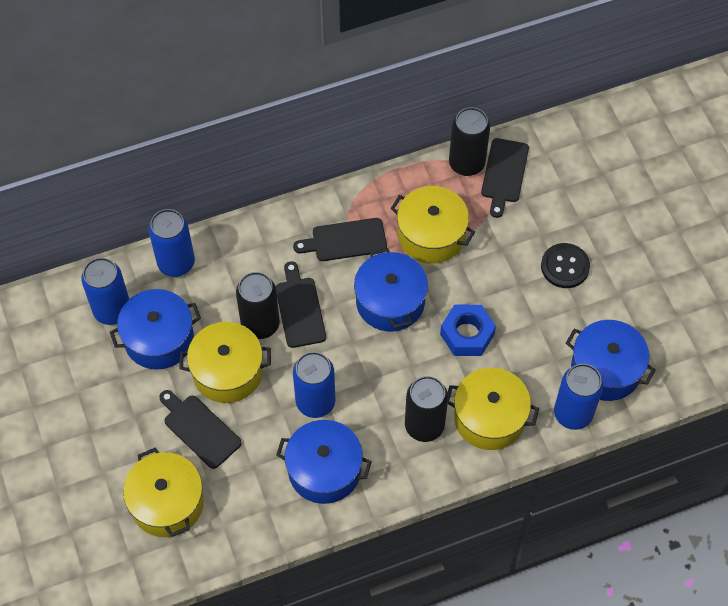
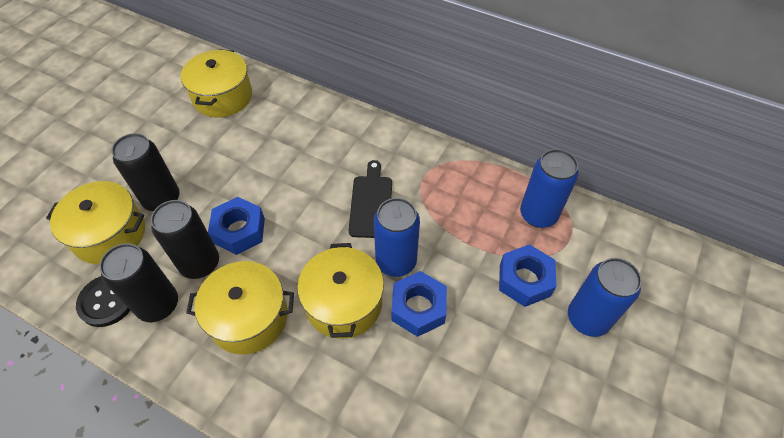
black cutting board: 4 -> 1
blue can: 4 -> 3
blue nut: 1 -> 3
blue pot: 4 -> 0

